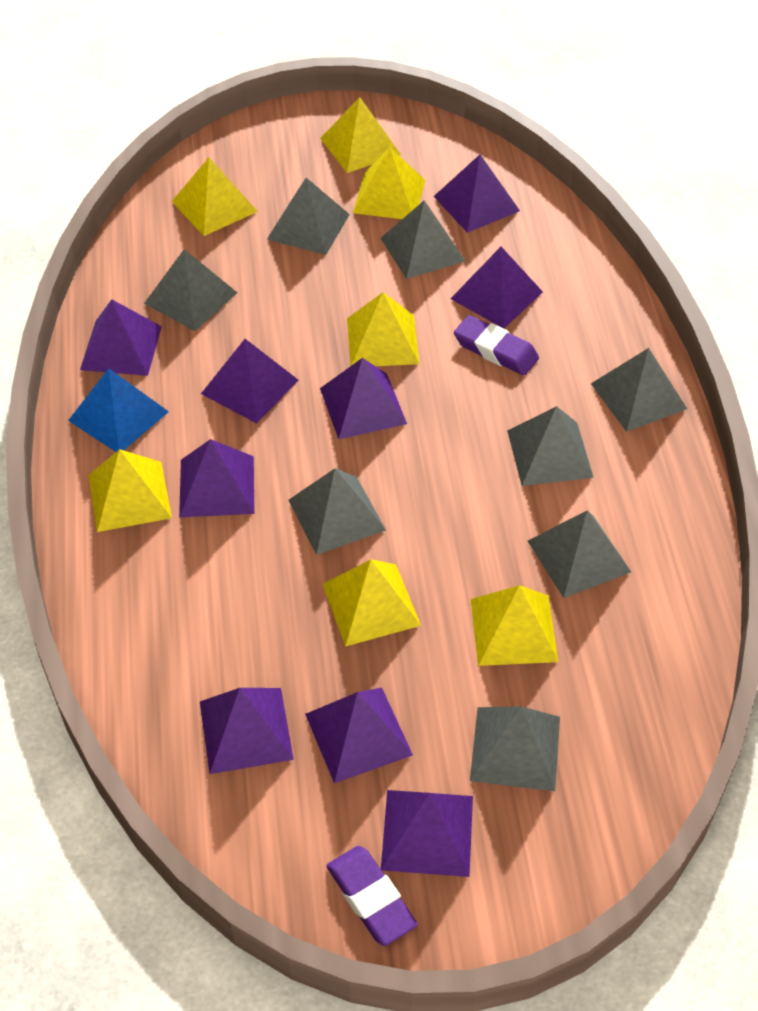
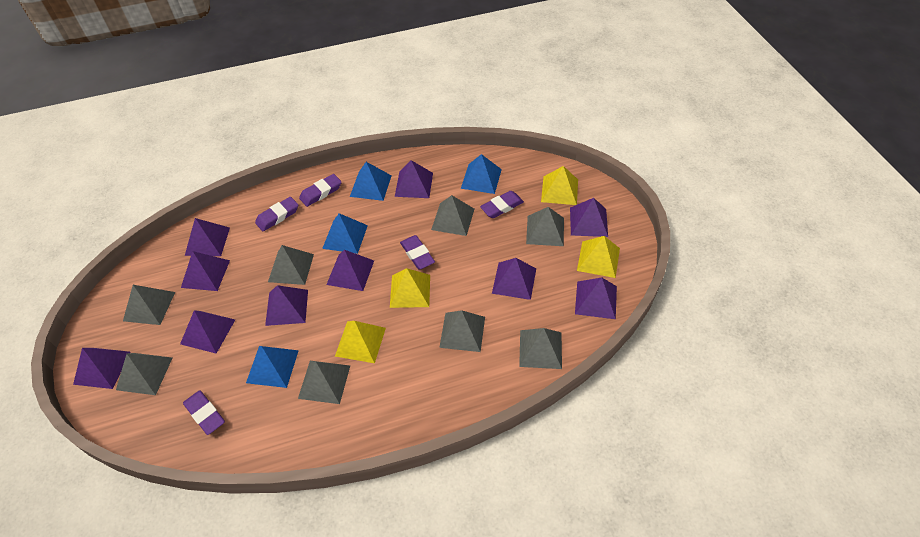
blue pyramid: 1 -> 4
purple eraser: 2 -> 5
purple pyramid: 9 -> 10
yellow pyramid: 7 -> 4

